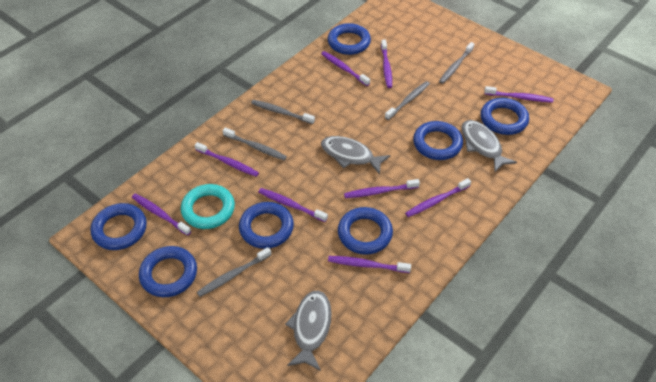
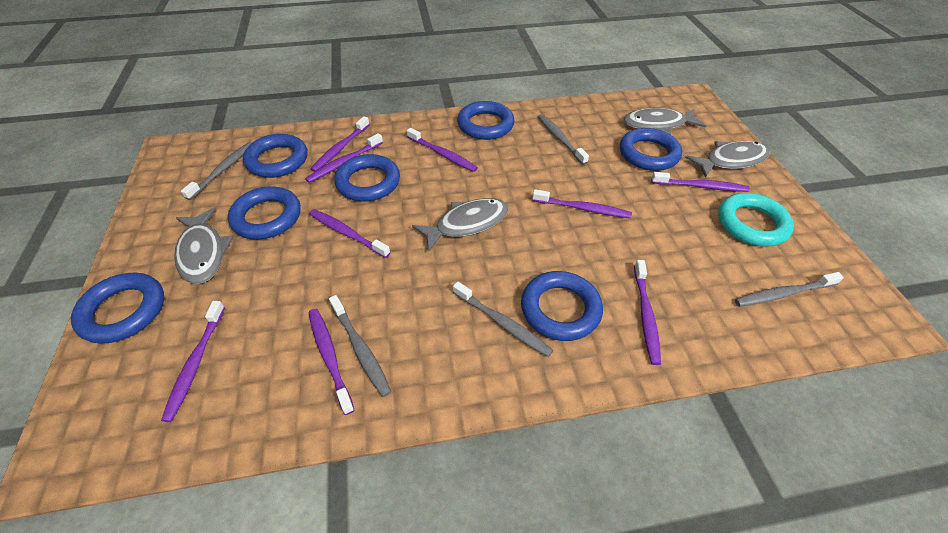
grey fish: 3 -> 4

